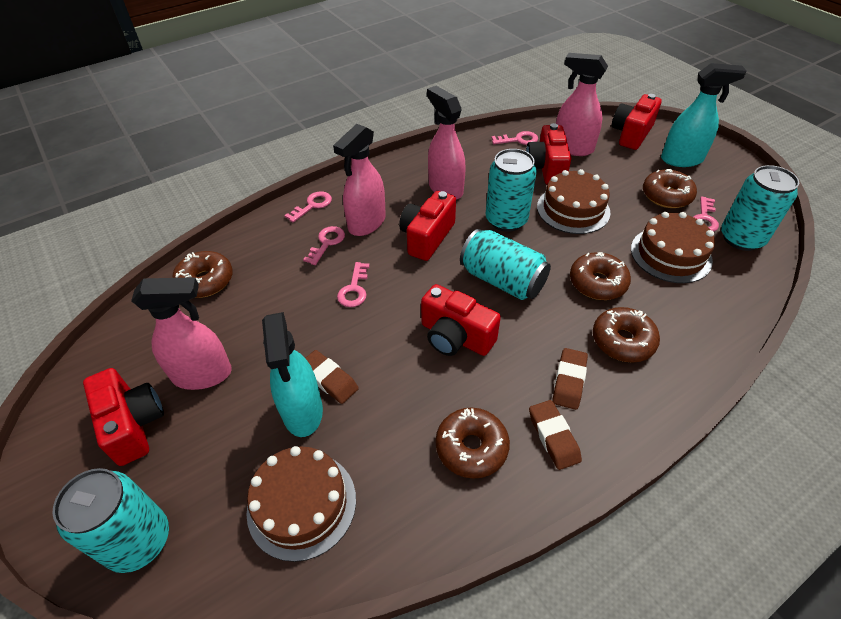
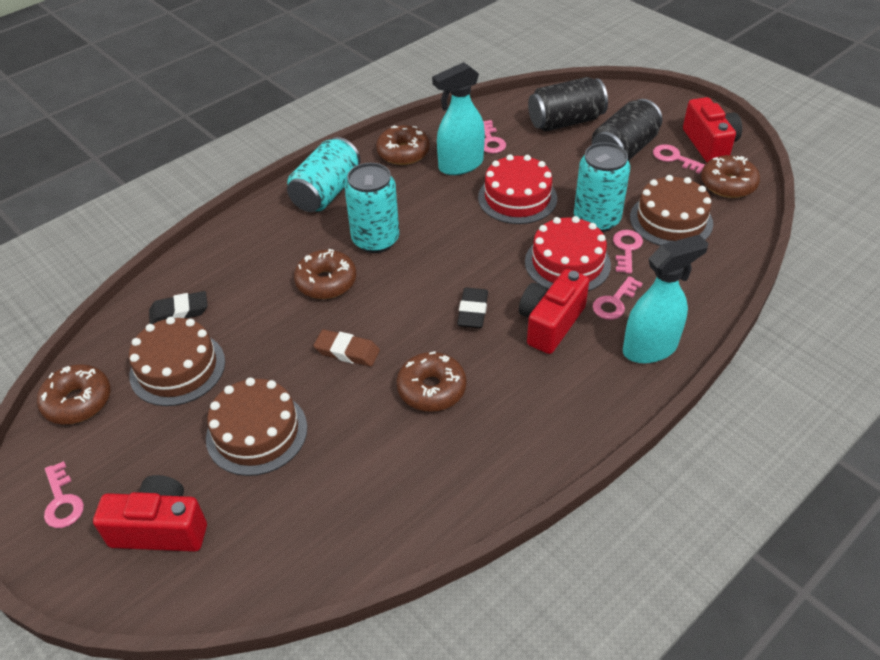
black can: 0 -> 2
black eraser: 0 -> 2
brown eraser: 3 -> 1
pink spray bottle: 4 -> 0
red cake: 0 -> 2
red camera: 5 -> 3
turquoise can: 4 -> 3

